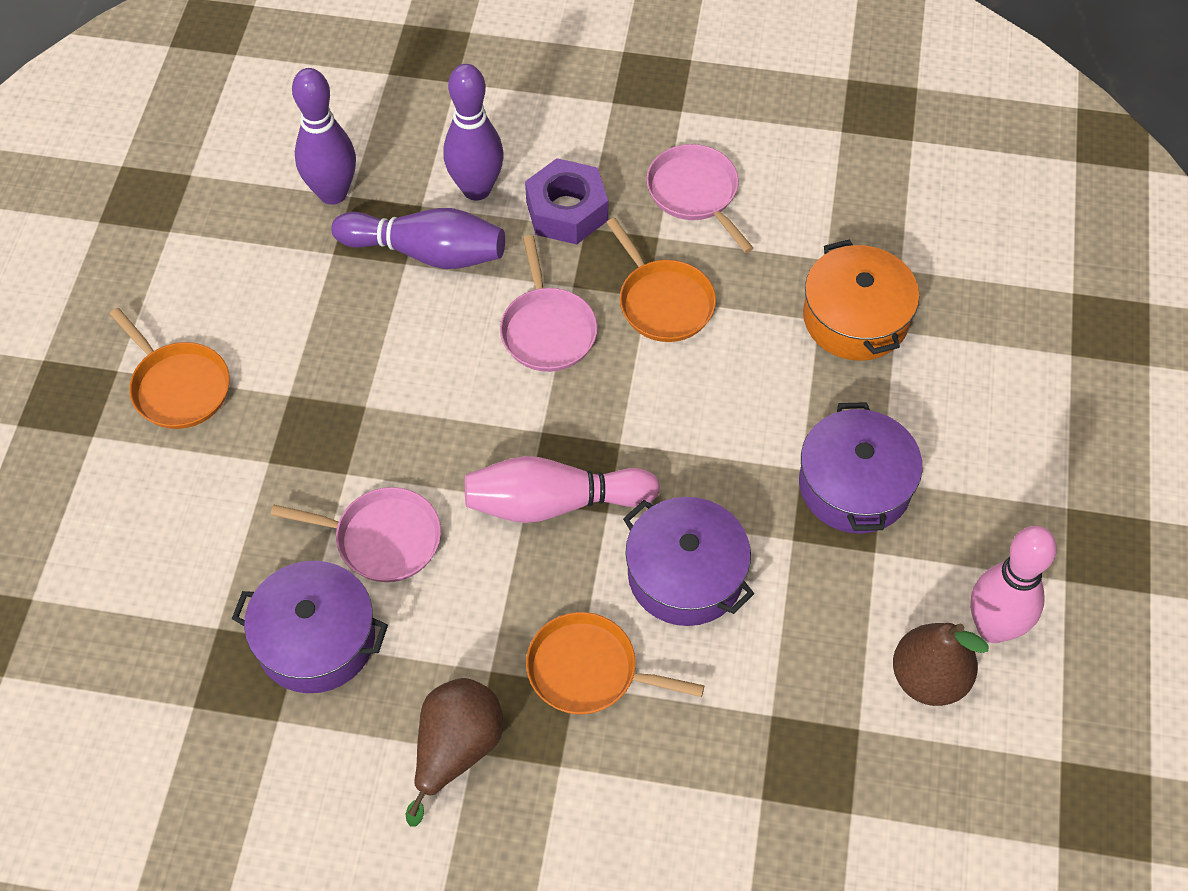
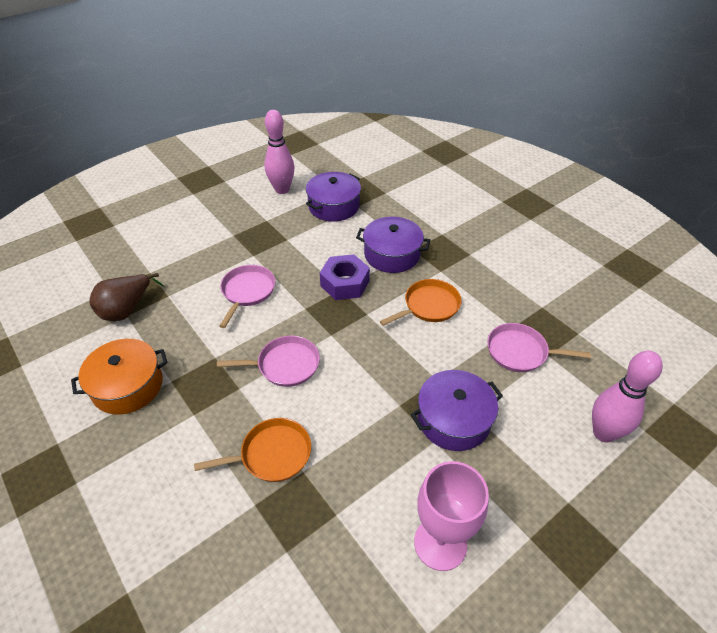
brown pear: 2 -> 1
orange pan: 3 -> 2
pink goblet: 0 -> 1
purple bowling pin: 3 -> 0

